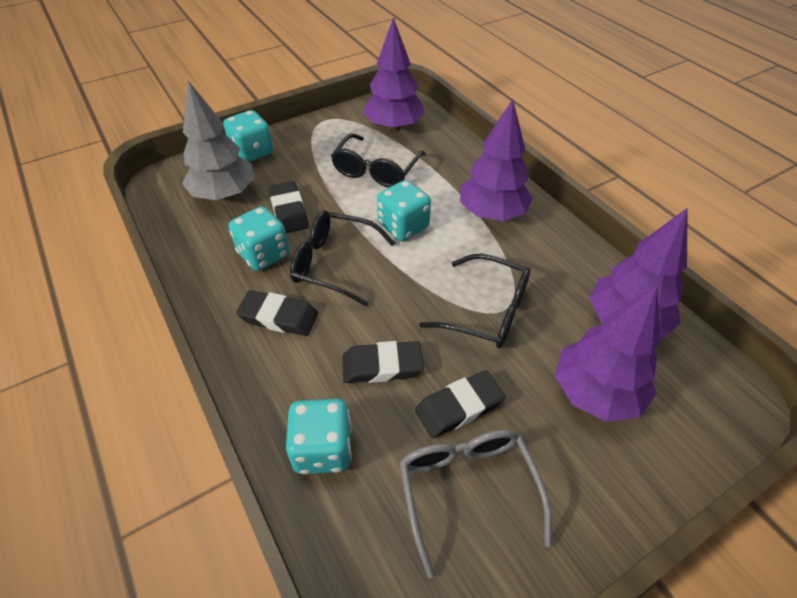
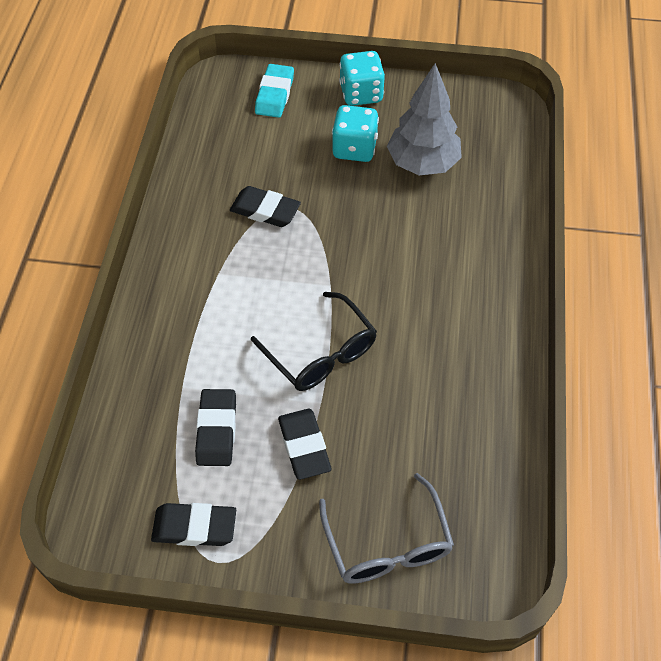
black glasses: 3 -> 1
purple tree: 4 -> 0
turquoise dice: 4 -> 2
turquoise eraser: 0 -> 1

